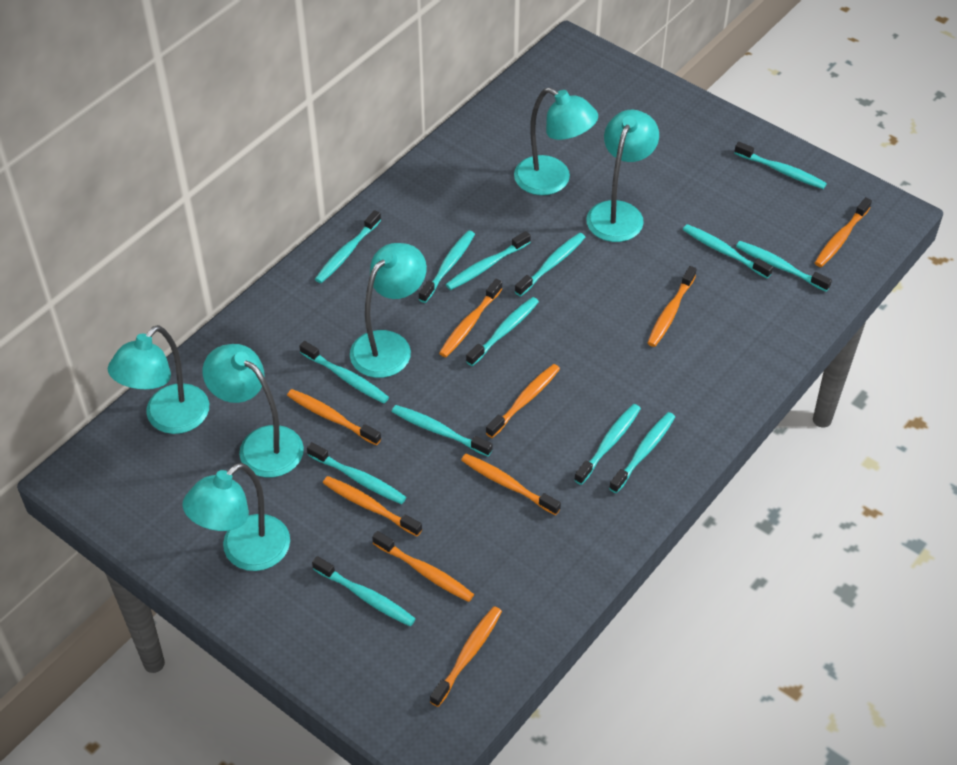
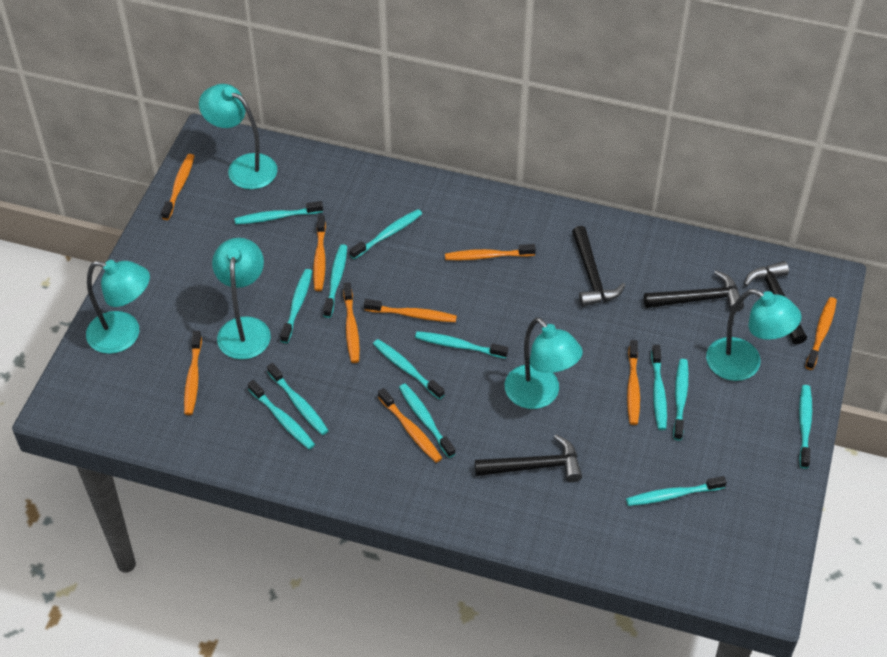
black hammer: 0 -> 4
turquoise lamp: 6 -> 5
turquoise toothbrush: 14 -> 13

